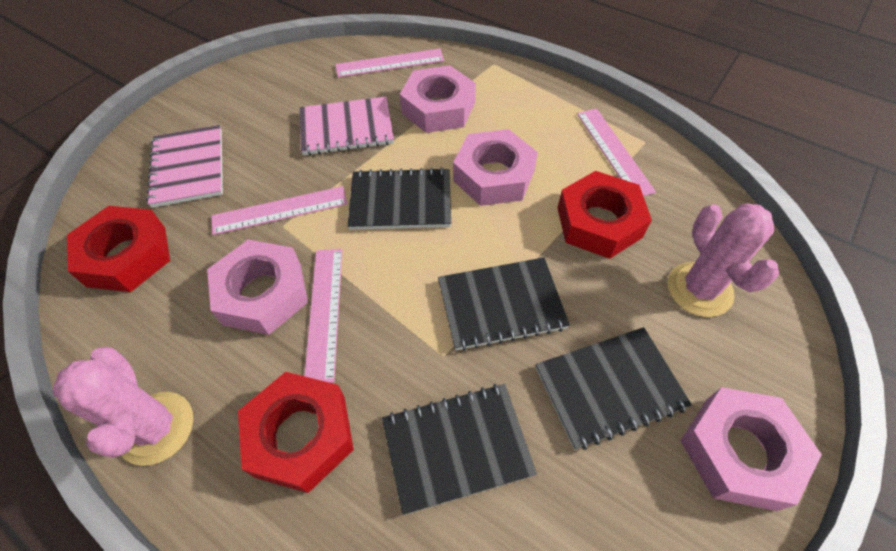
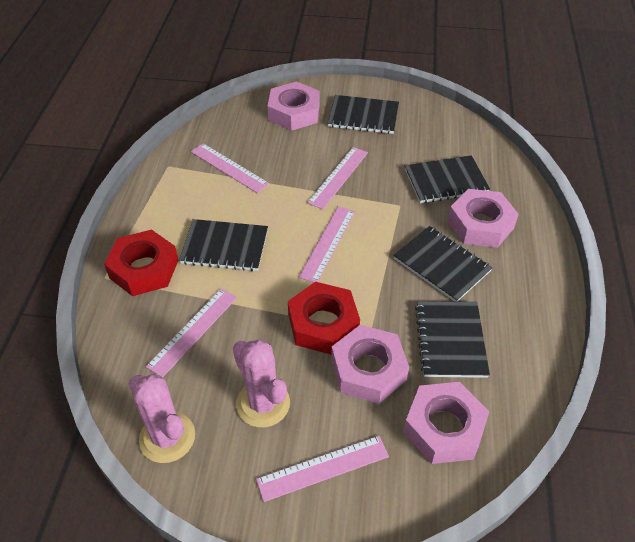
black notebook: 4 -> 5
pink notebook: 2 -> 0
pink ruler: 4 -> 5
red nut: 3 -> 2

